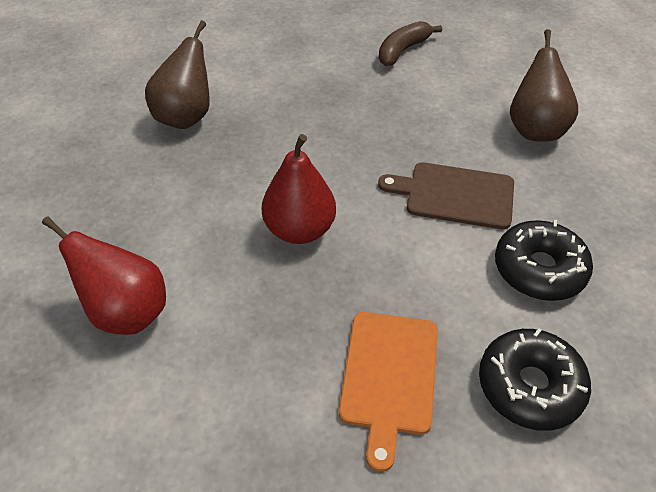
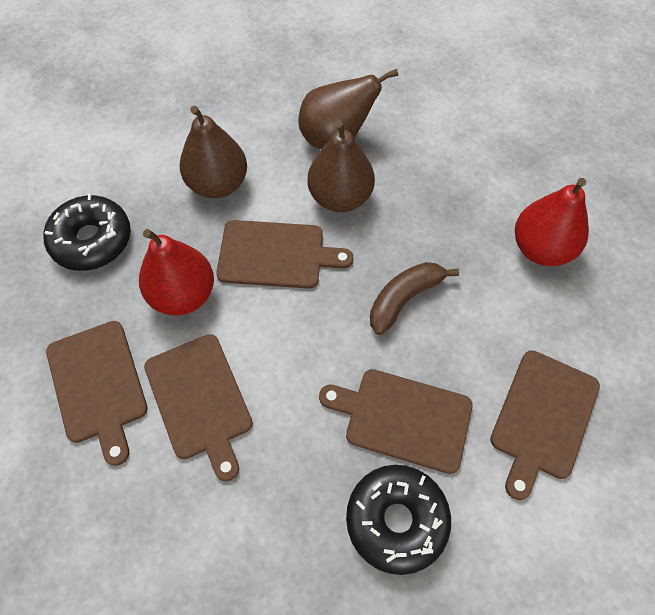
brown cutting board: 1 -> 5
brown pear: 2 -> 3
orange cutting board: 1 -> 0

